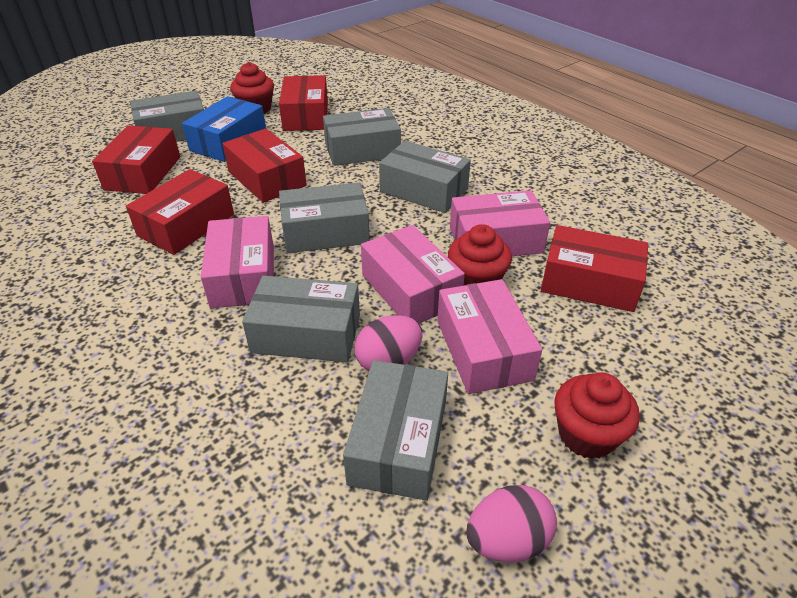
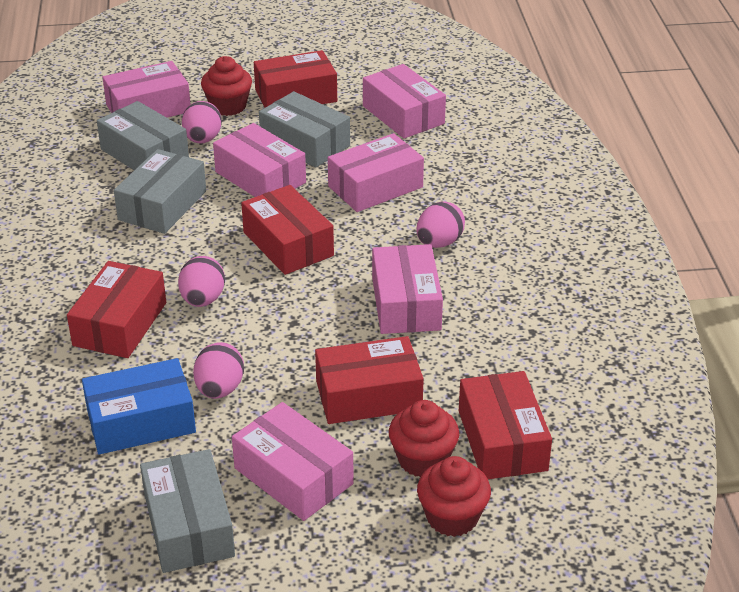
grey box: 6 -> 4
pink box: 4 -> 6
pink egg: 2 -> 4

